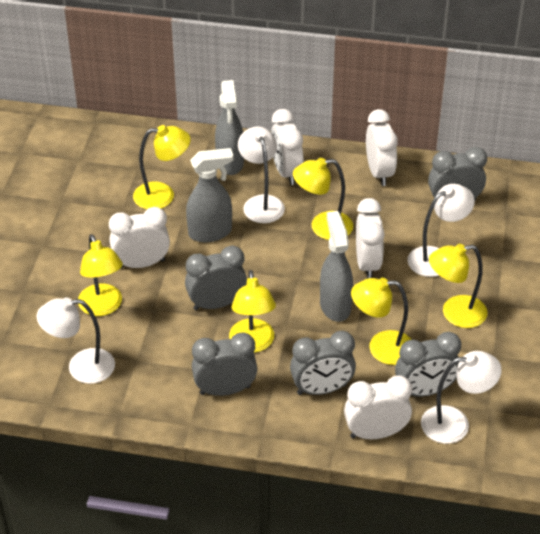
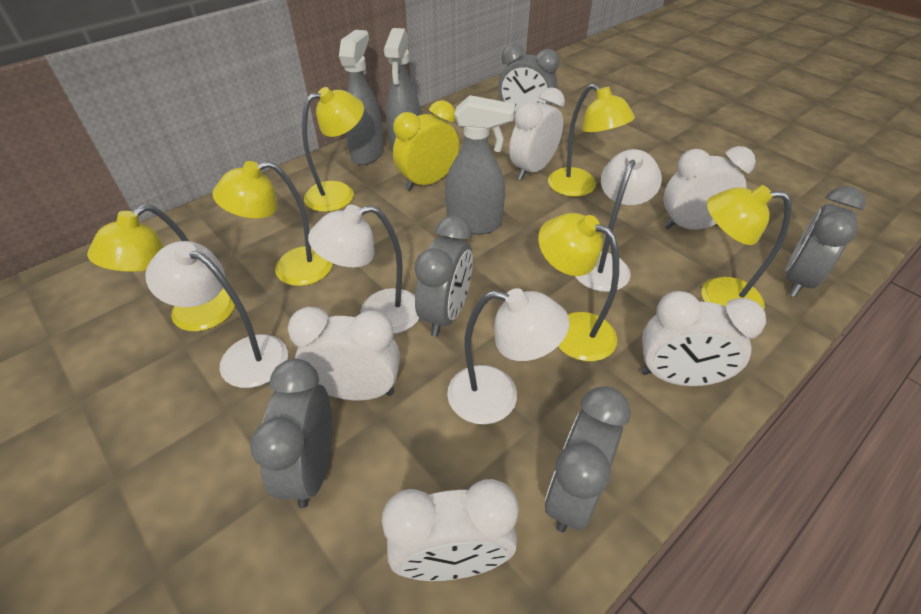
yellow clock: 0 -> 1

